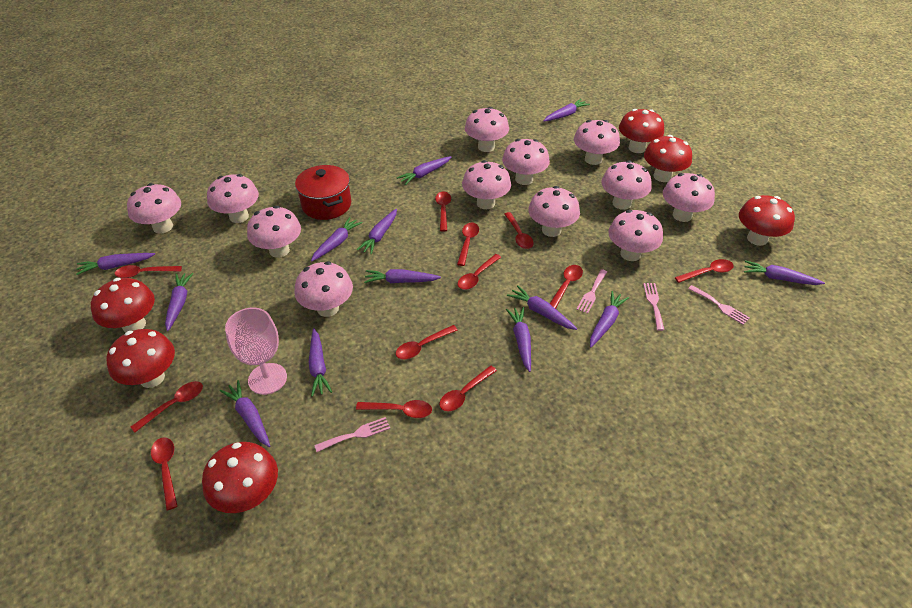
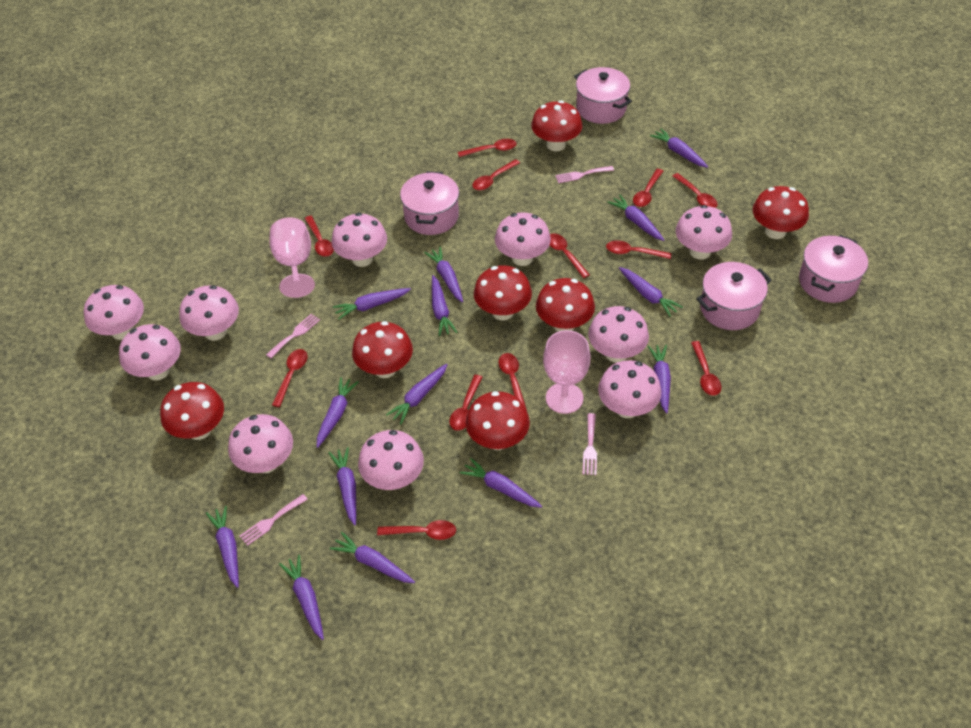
pink goblet: 1 -> 2
pink mushroom: 12 -> 10
pink pot: 0 -> 4
purple carrot: 13 -> 14
red mushroom: 6 -> 7
red pot: 1 -> 0

